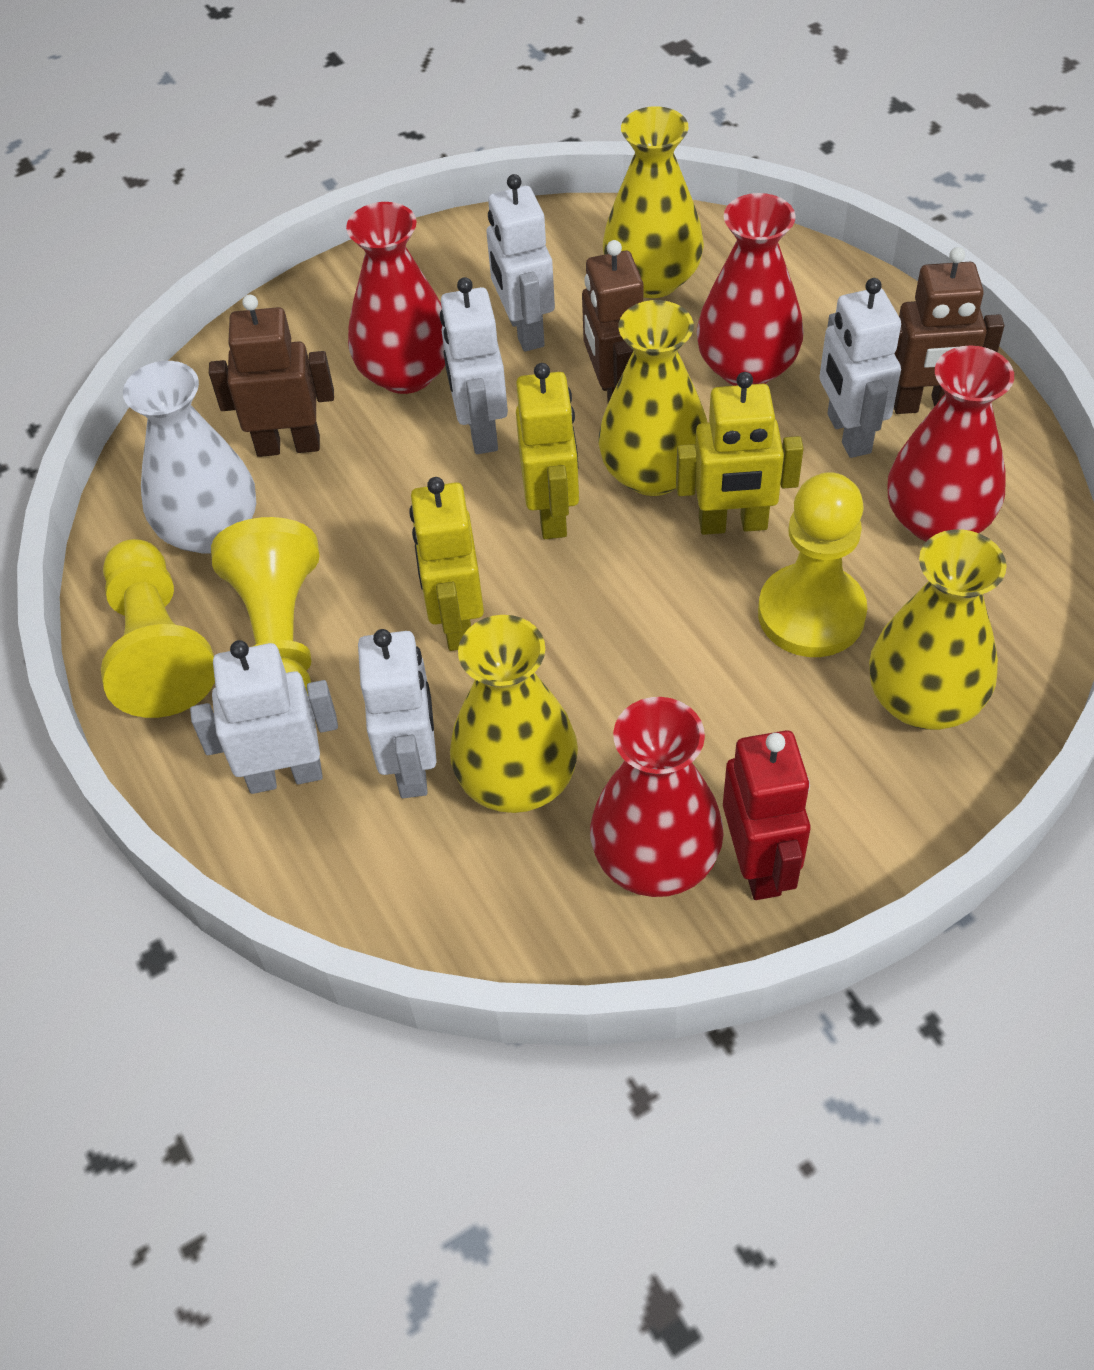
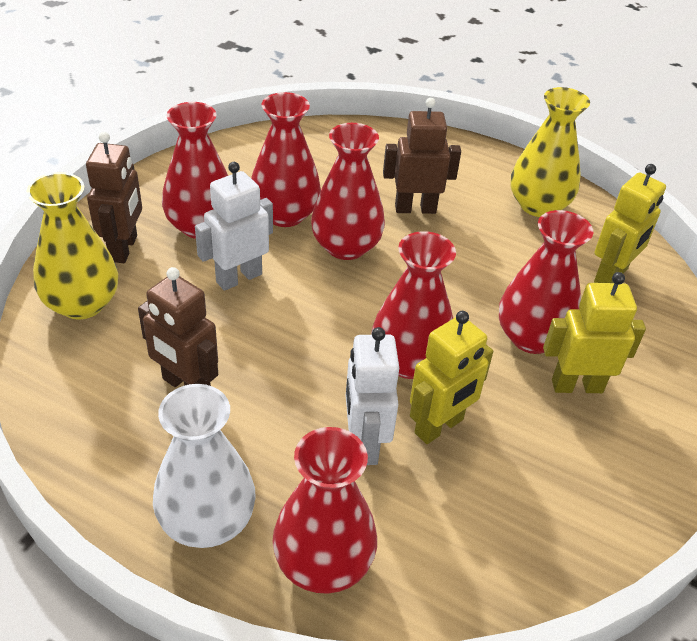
red robot: 1 -> 0
red vase: 4 -> 6
white robot: 5 -> 2
yellow pawn: 3 -> 0
yellow vase: 4 -> 2

